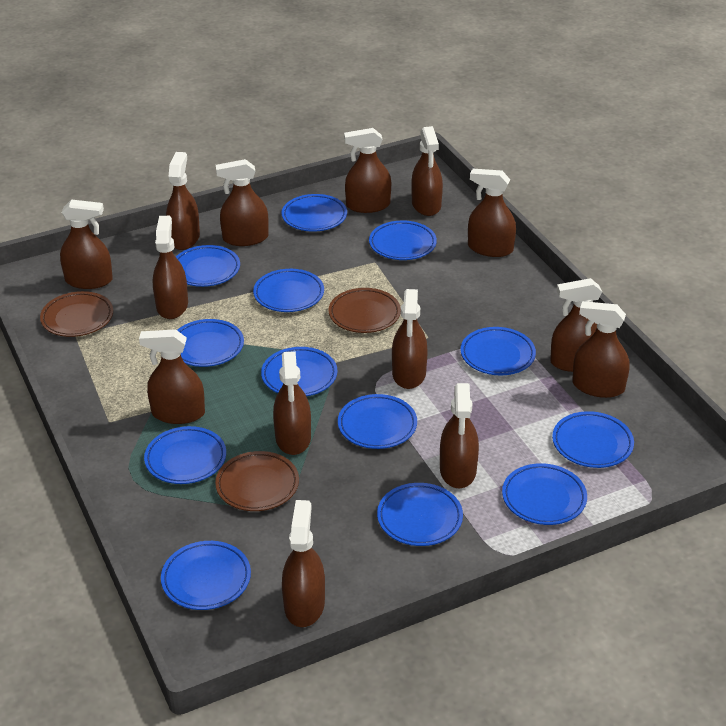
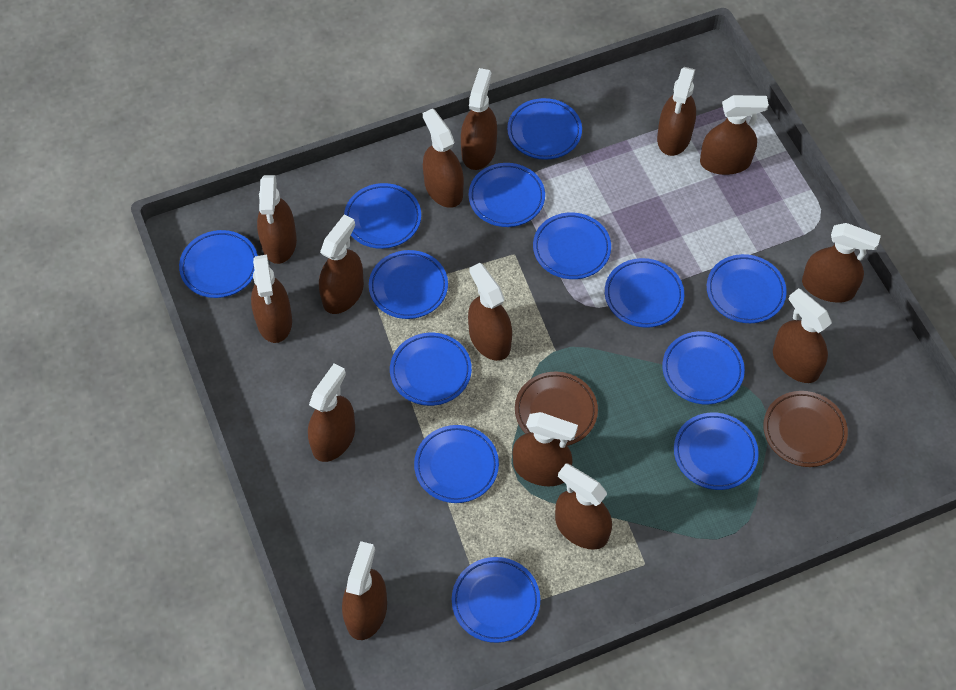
brown plate: 3 -> 2

